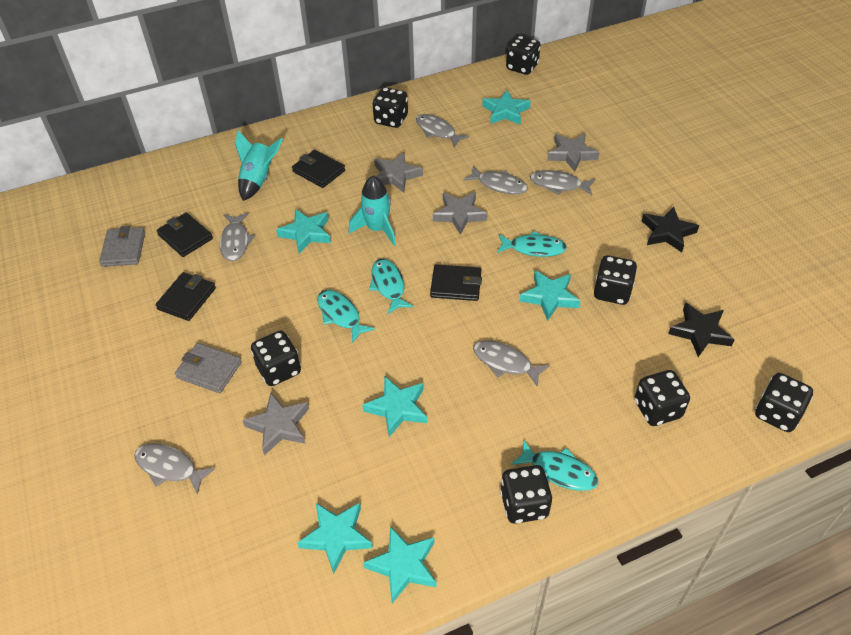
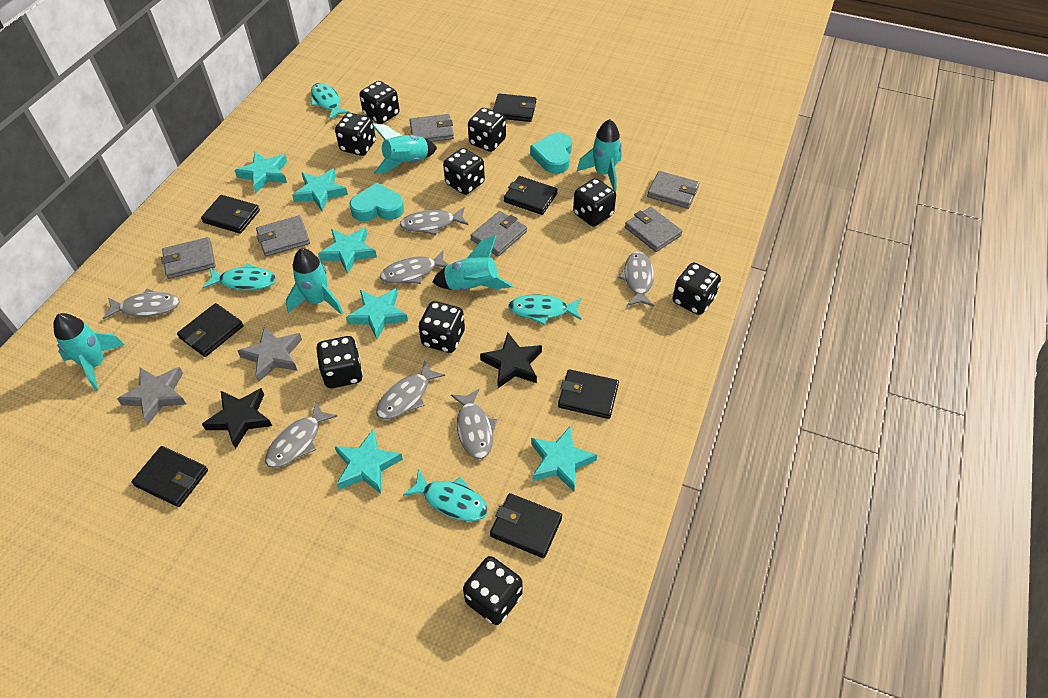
black dice: 7 -> 9
black wallet: 4 -> 7
grey fish: 6 -> 7
grey star: 4 -> 2
grey wallet: 2 -> 6
turquoise heart: 0 -> 2
turquoise rocket: 2 -> 5

